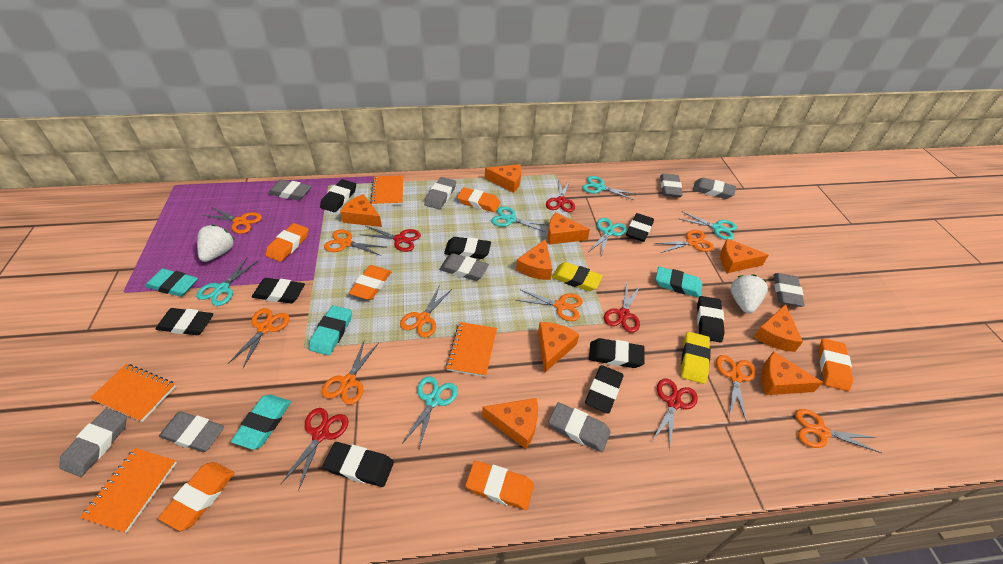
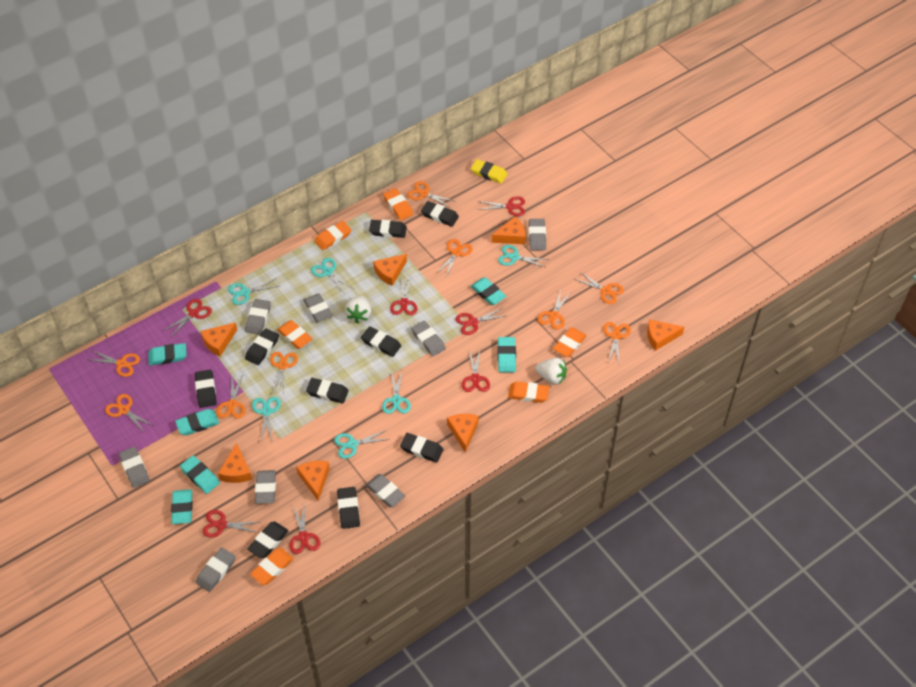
grey eraser: 9 -> 8
orange cheese: 9 -> 7
orange notebook: 4 -> 0
red scissors: 5 -> 7
turquoise eraser: 4 -> 6
yellow eraser: 2 -> 1

